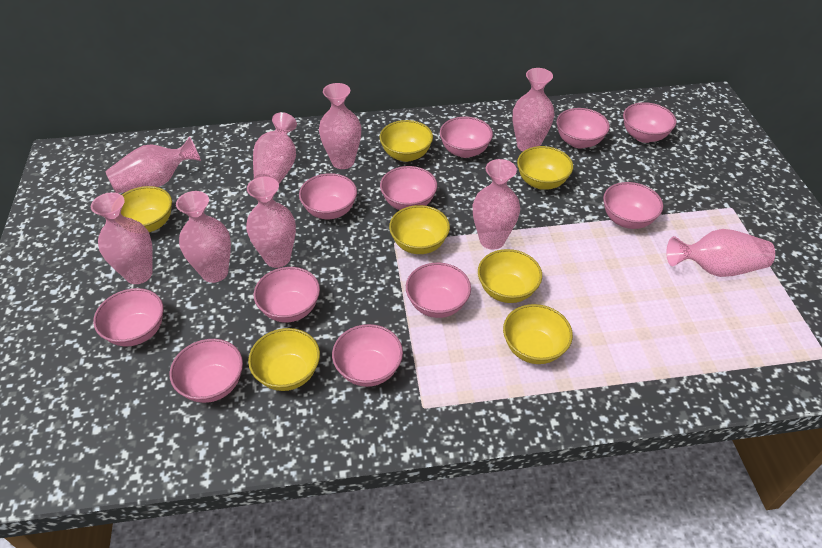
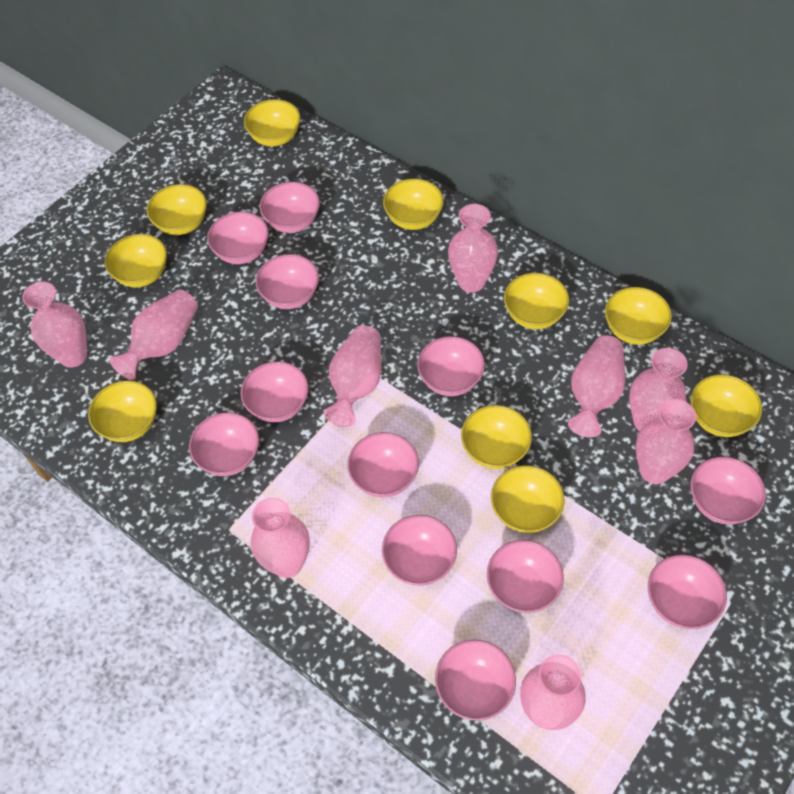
pink bowl: 11 -> 12
yellow bowl: 7 -> 10

